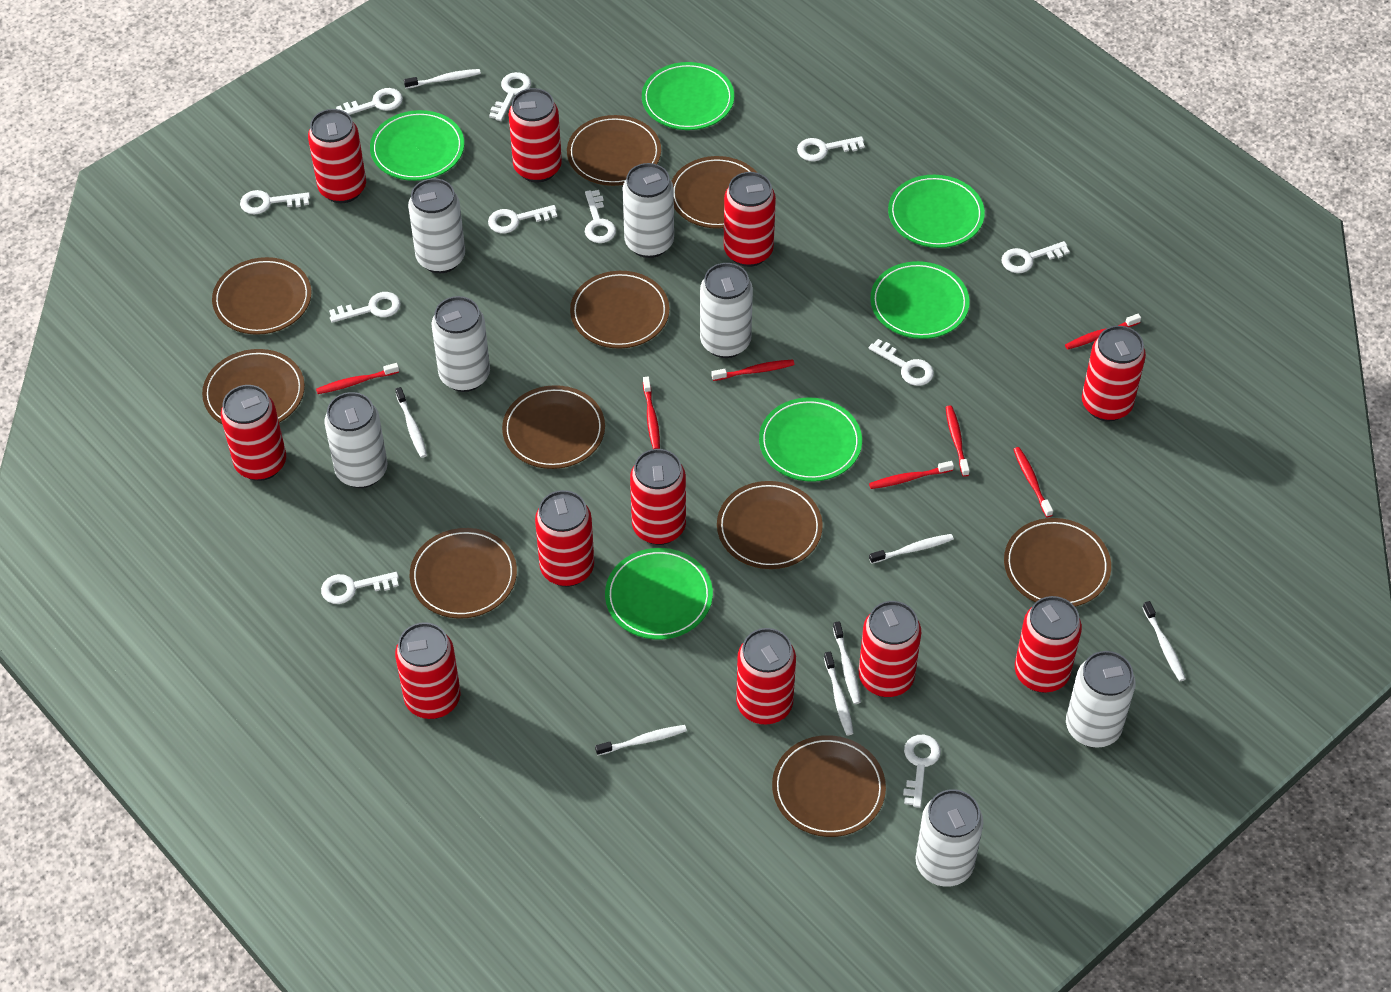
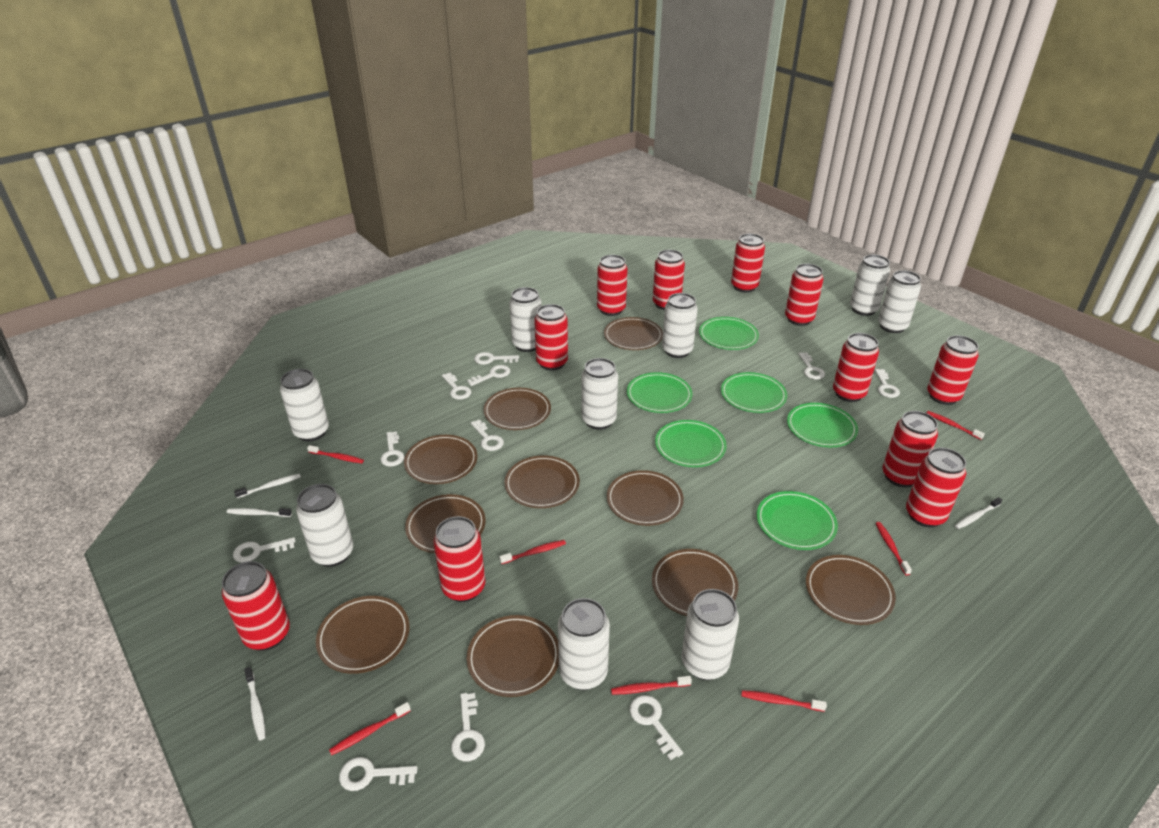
white can: 7 -> 9
white toothbrush: 7 -> 4

